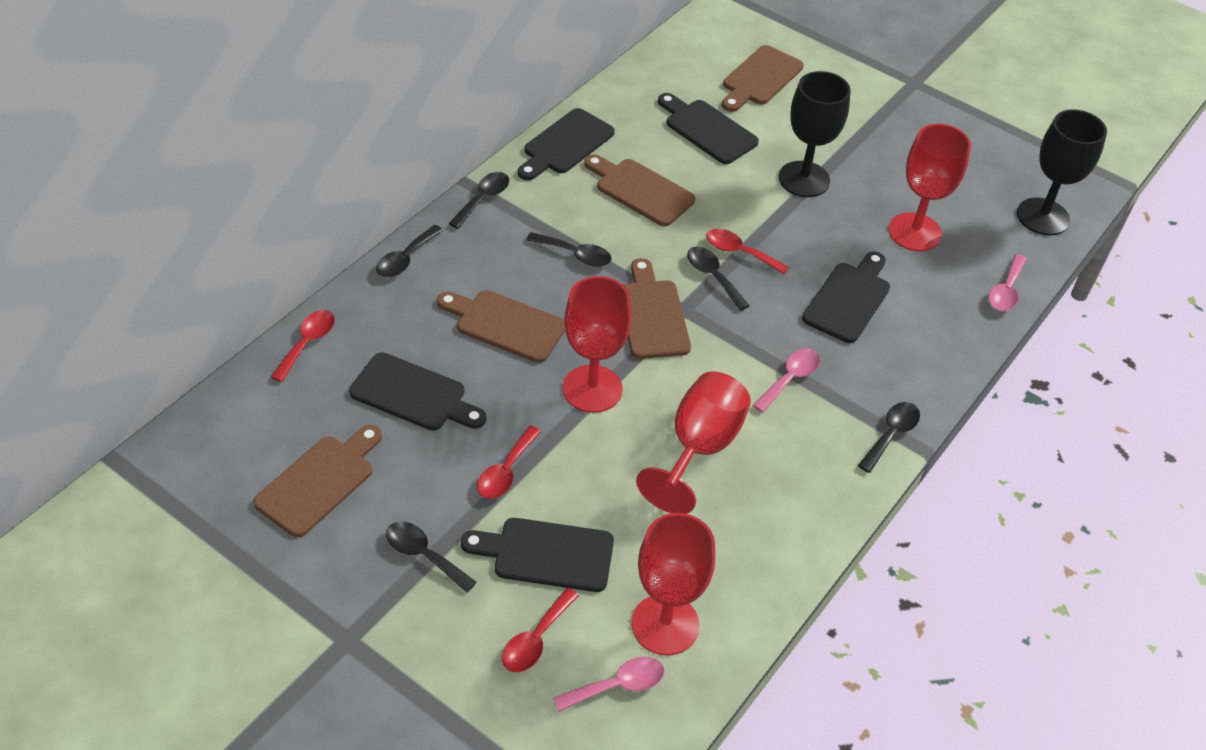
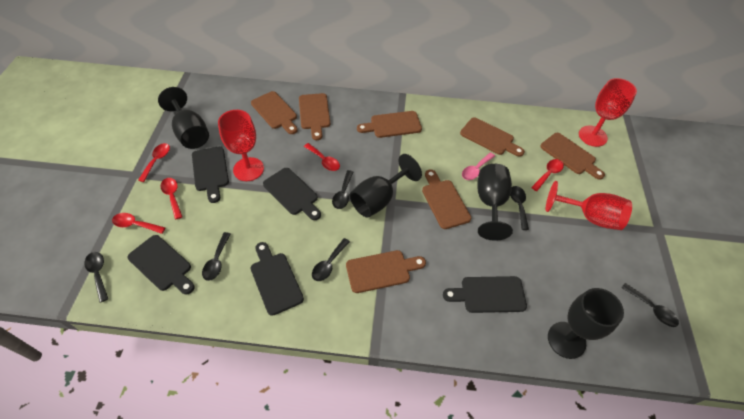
black goblet: 2 -> 4
brown cutting board: 5 -> 7
pink spoon: 3 -> 1
red goblet: 4 -> 3
red spoon: 4 -> 5

